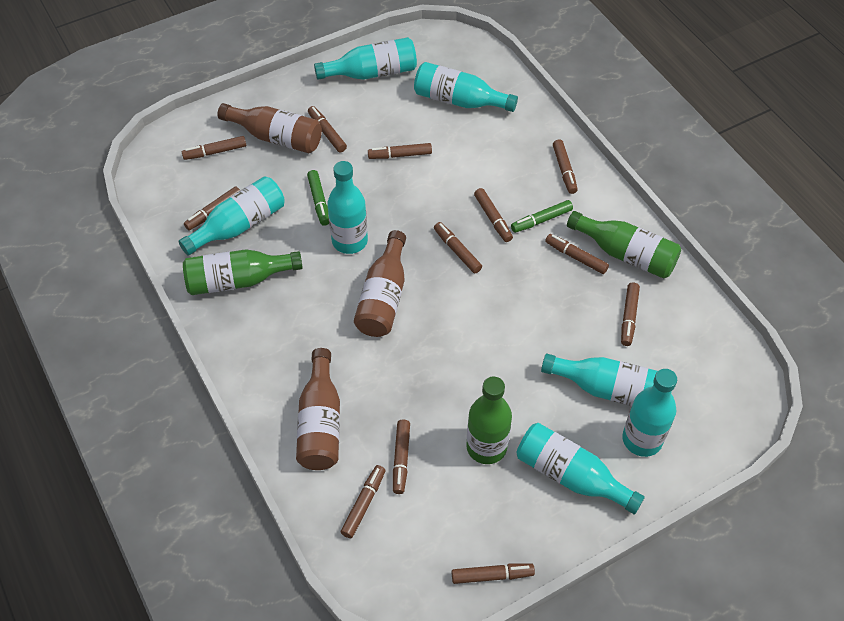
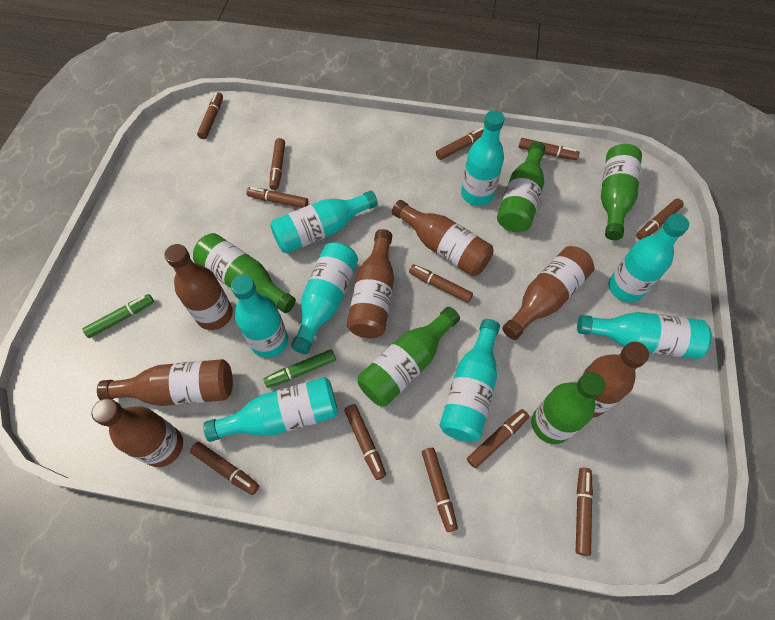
brown bottle: 3 -> 7
green bottle: 3 -> 5
turquoise bottle: 7 -> 8

